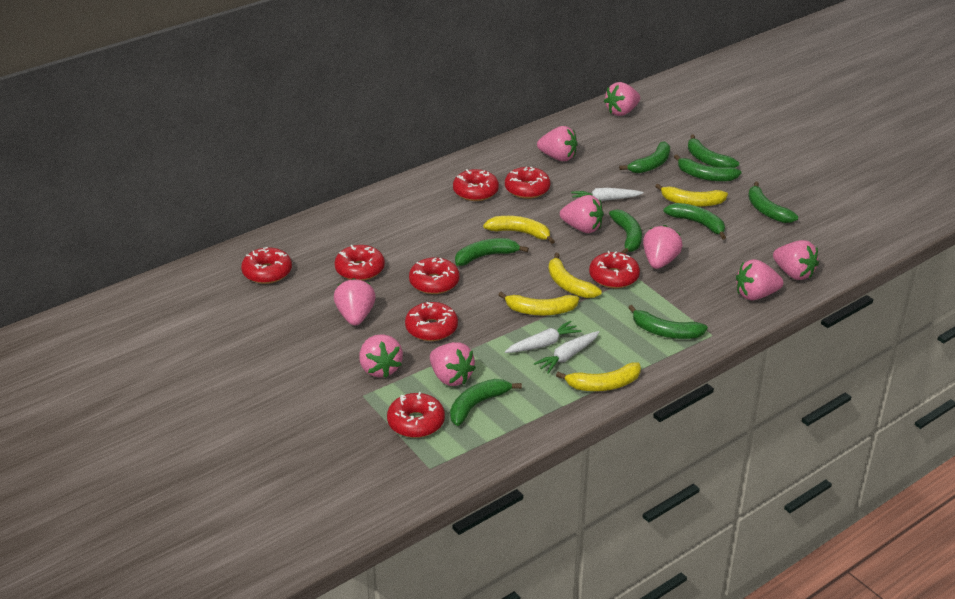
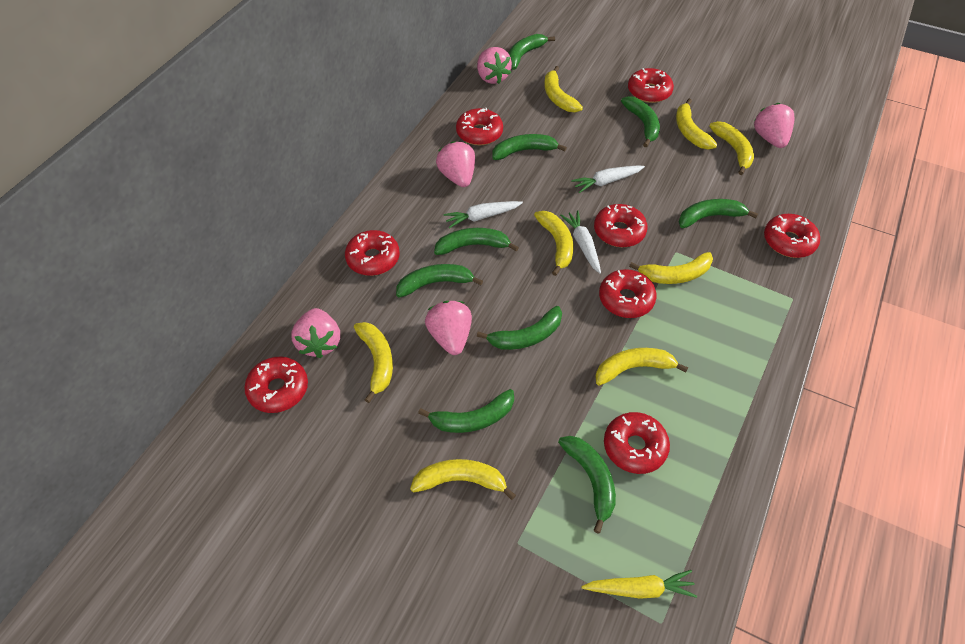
pink strawberry: 9 -> 5
yellow banana: 5 -> 8
yellow carrot: 0 -> 1

